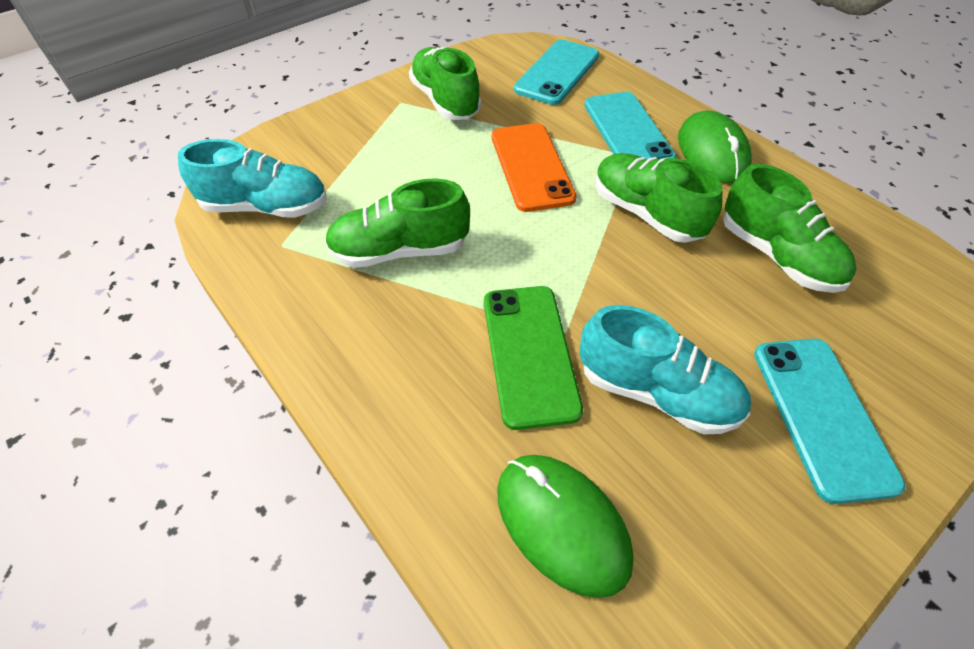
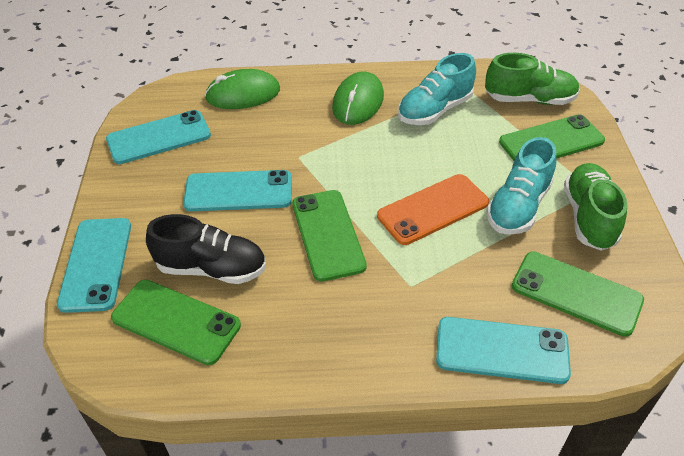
black shoe: 0 -> 1
green phone: 1 -> 4
green shoe: 4 -> 2
turquoise phone: 3 -> 4

